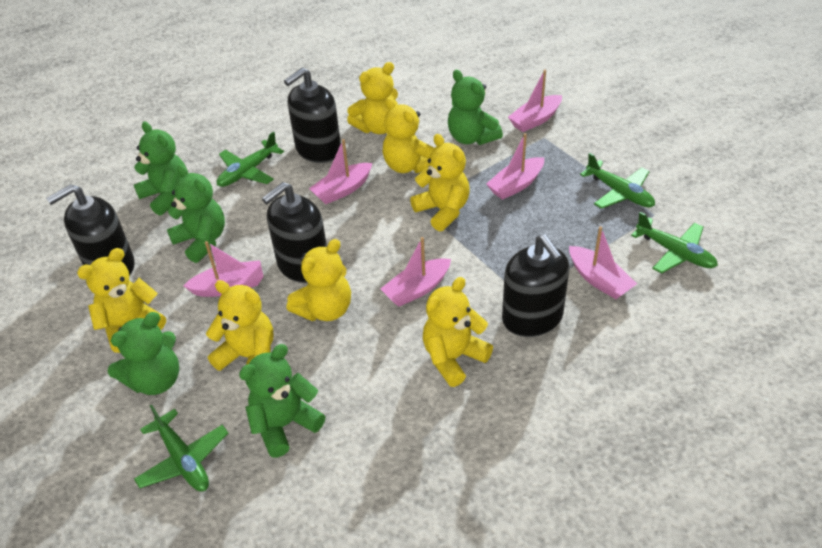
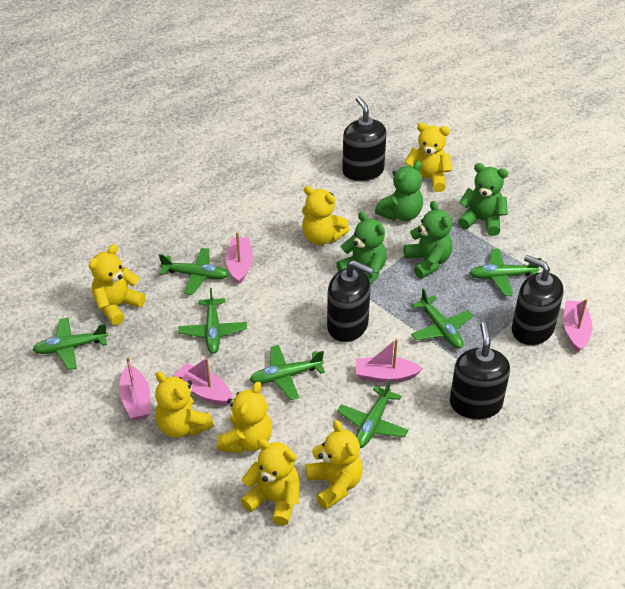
green plane: 4 -> 7
green teddy bear: 5 -> 4
pink boat: 6 -> 5

